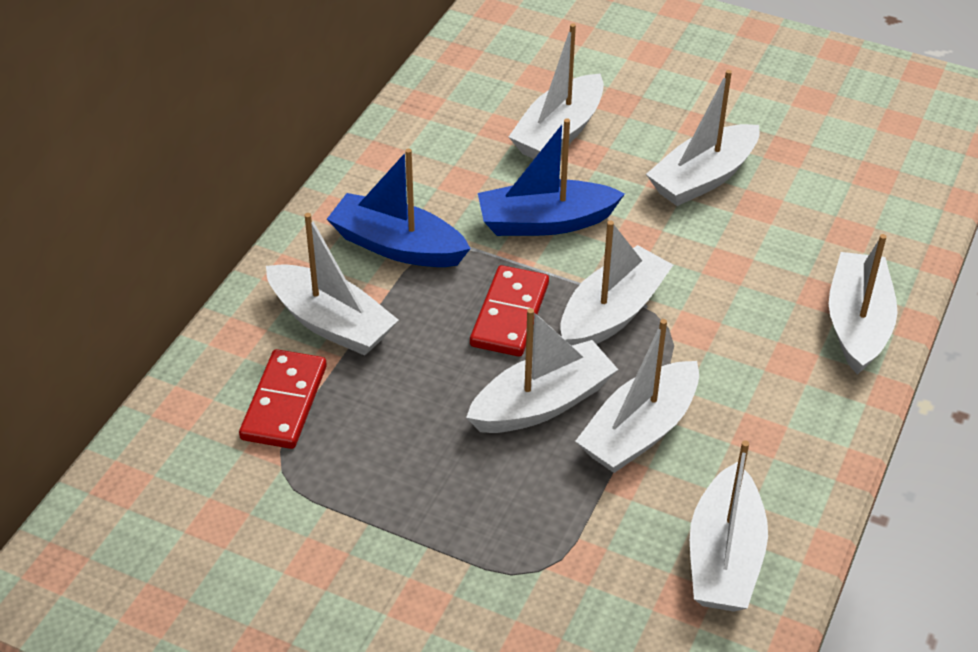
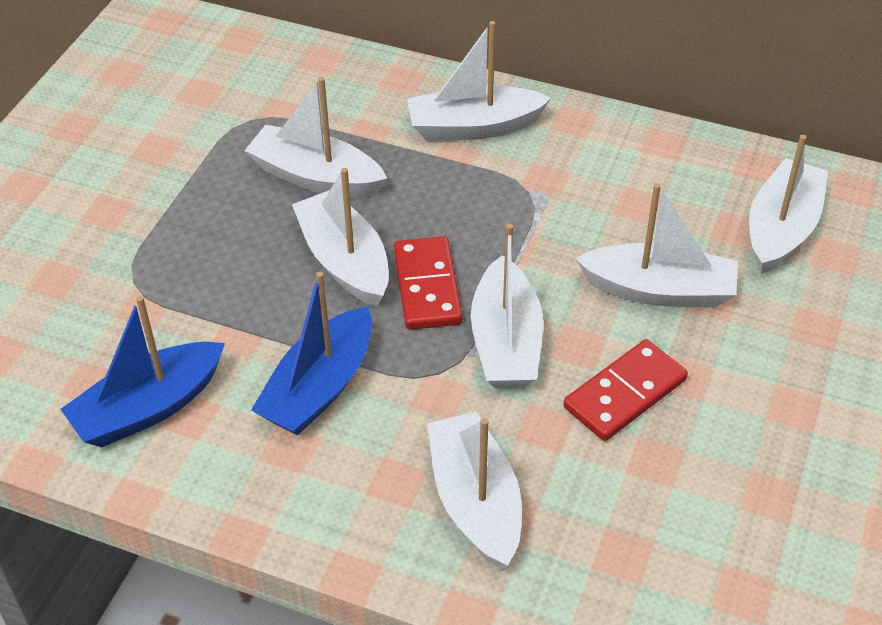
white boat: 8 -> 7

